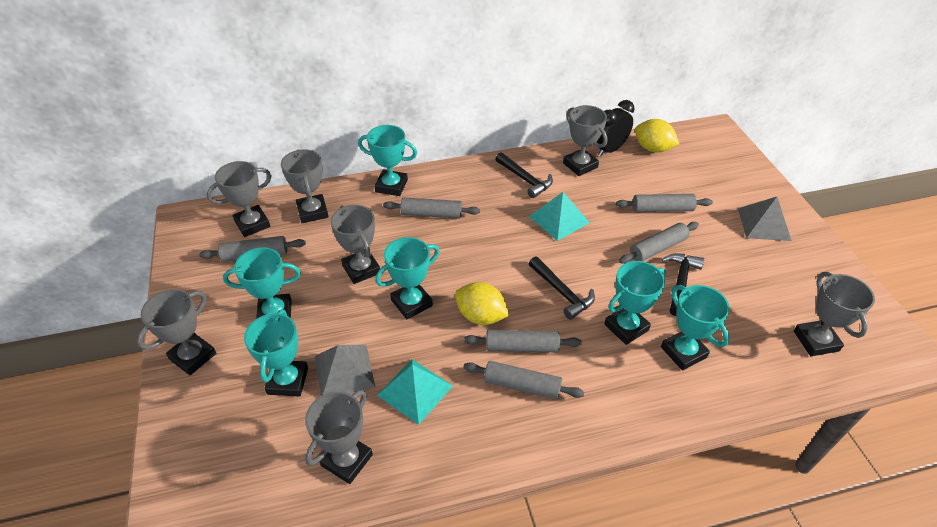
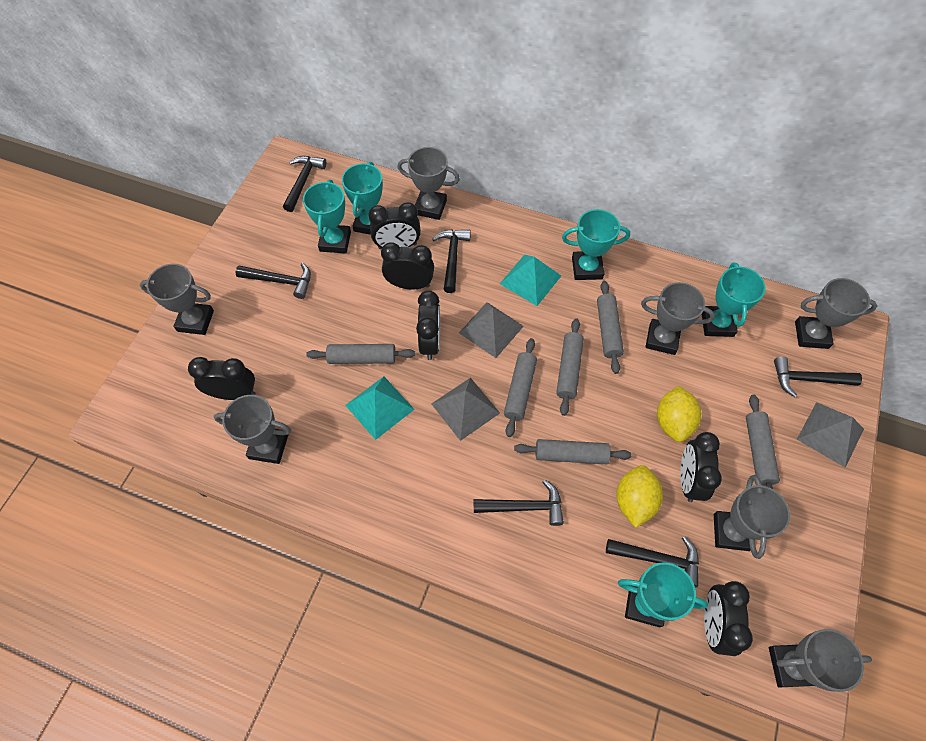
black clock: 1 -> 6
black hammer: 3 -> 6
grey pyramid: 2 -> 3
turquoise trophy: 6 -> 5

